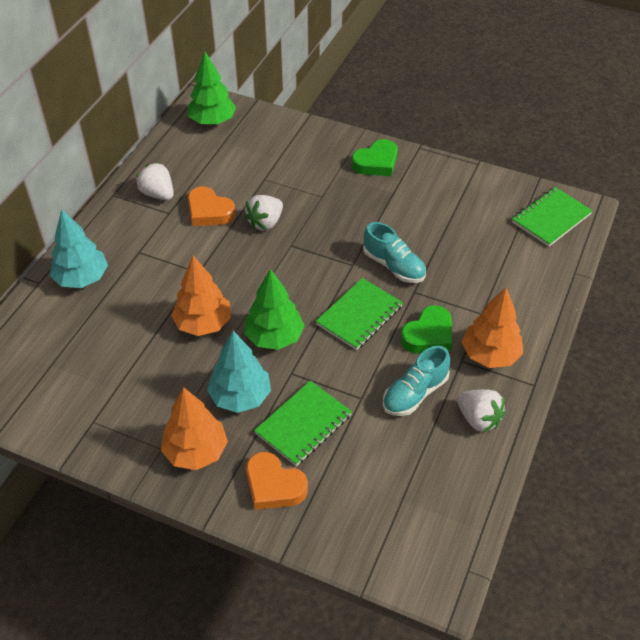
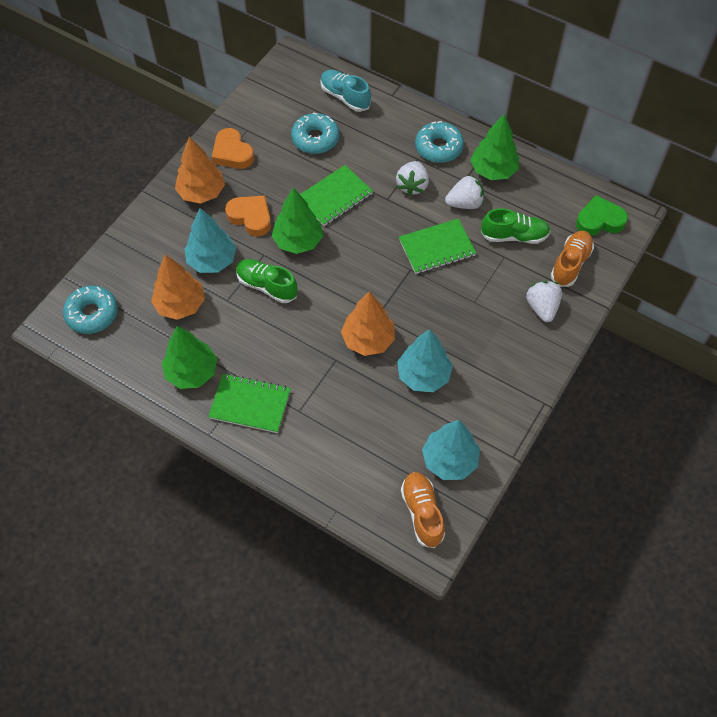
green heart: 2 -> 1
green shoe: 0 -> 2
green tree: 2 -> 3
orange shoe: 0 -> 2
turquoise donut: 0 -> 3
turquoise shoe: 2 -> 1
turquoise tree: 2 -> 3

